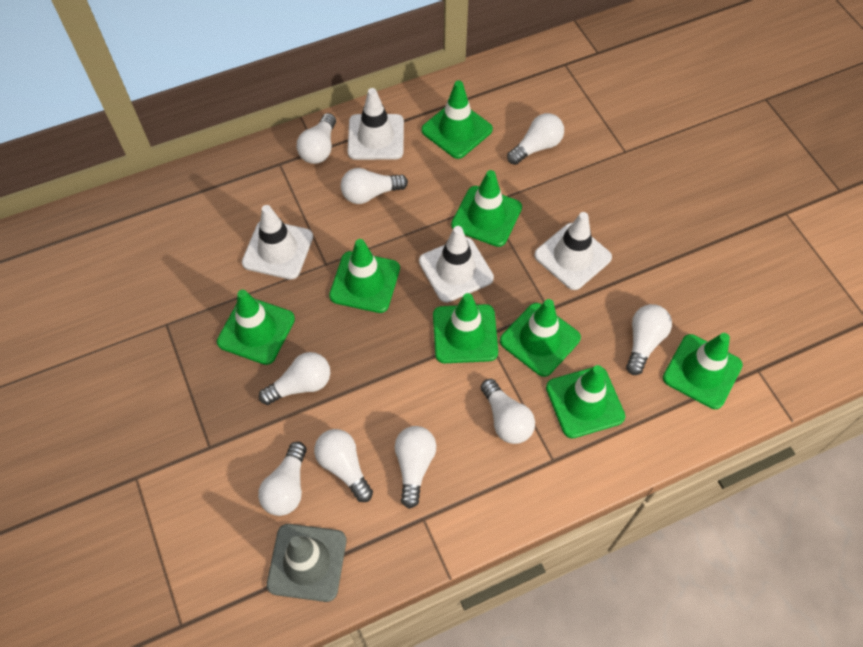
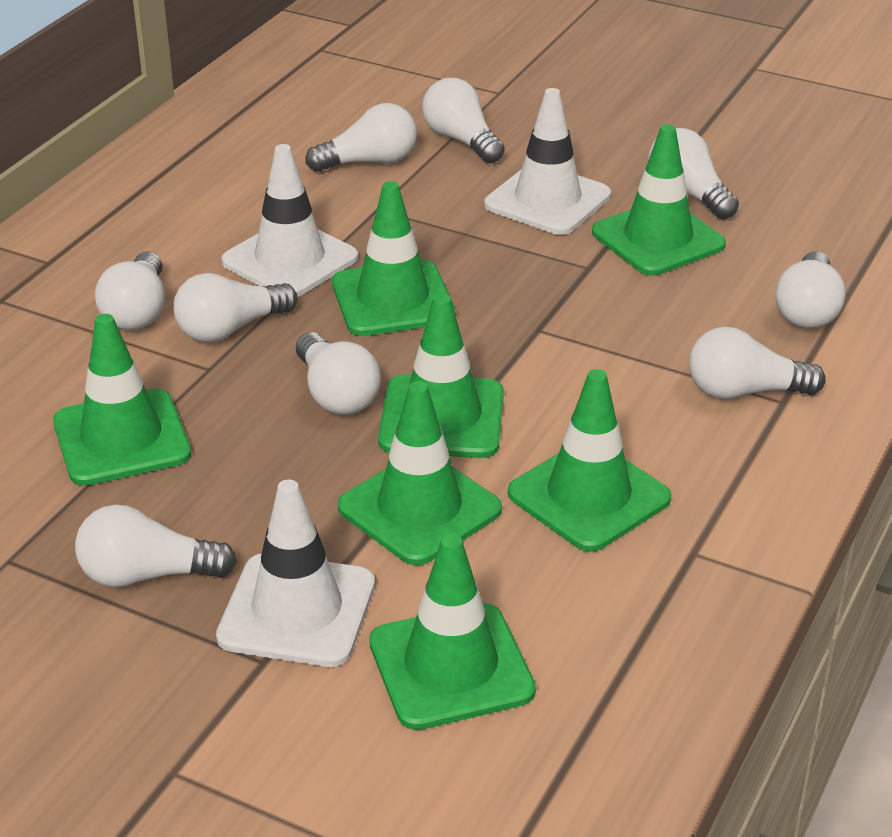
green traffic cone: 8 -> 7
grey traffic cone: 1 -> 0
white traffic cone: 4 -> 3

